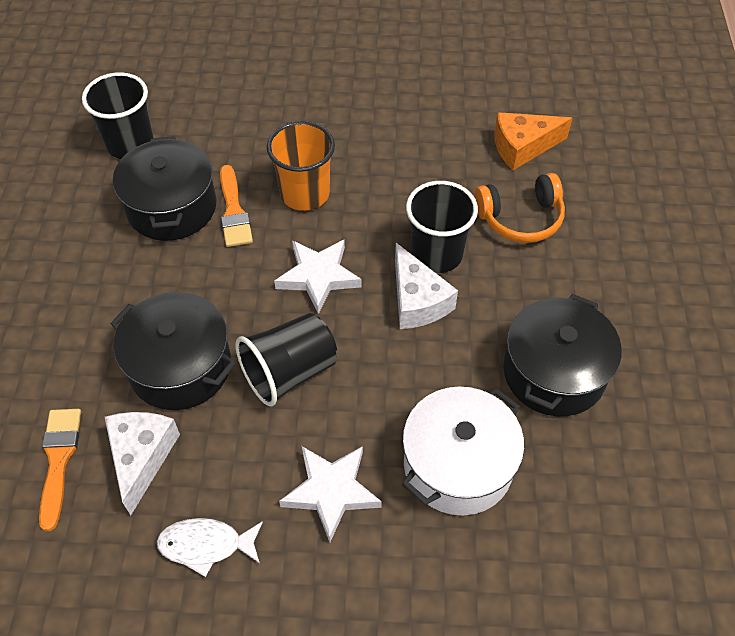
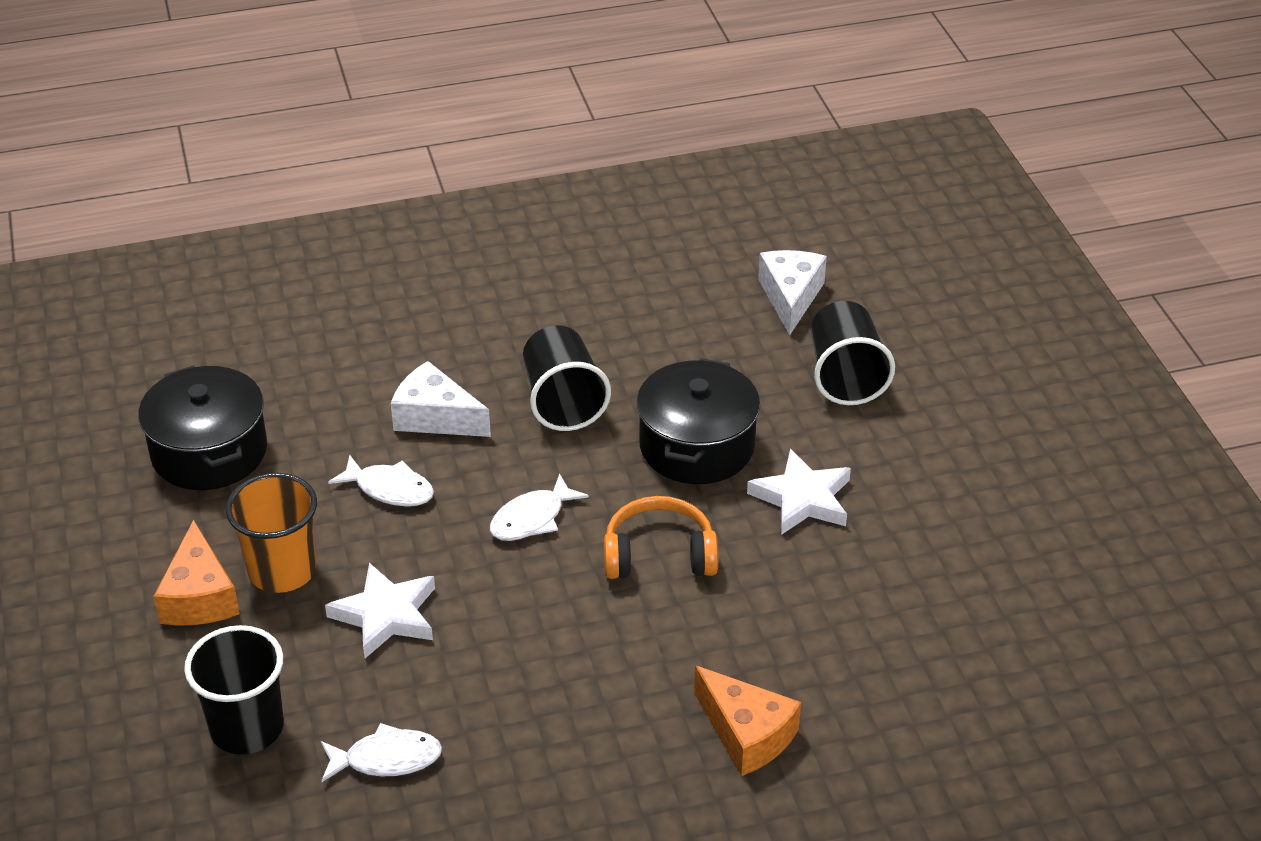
black pot: 3 -> 2
orange brush: 2 -> 0
orange cheese: 1 -> 2
white fish: 1 -> 3
white pot: 1 -> 0

